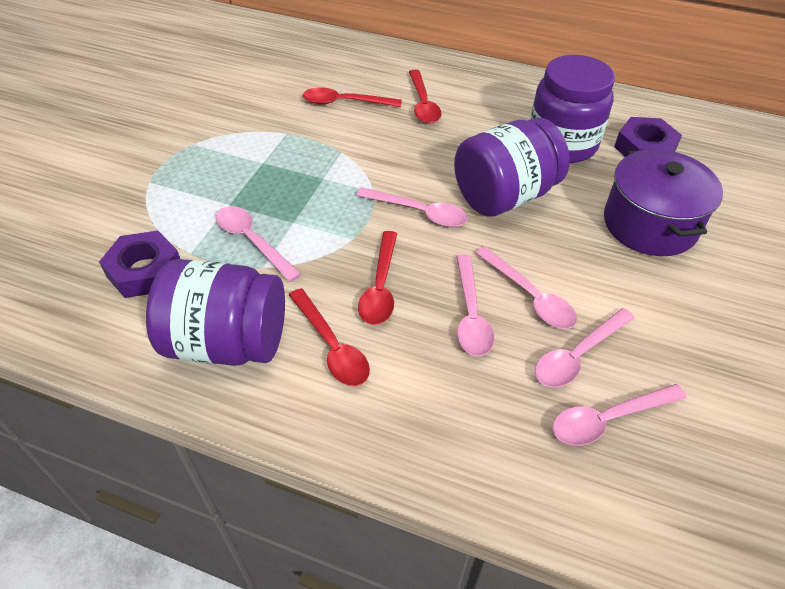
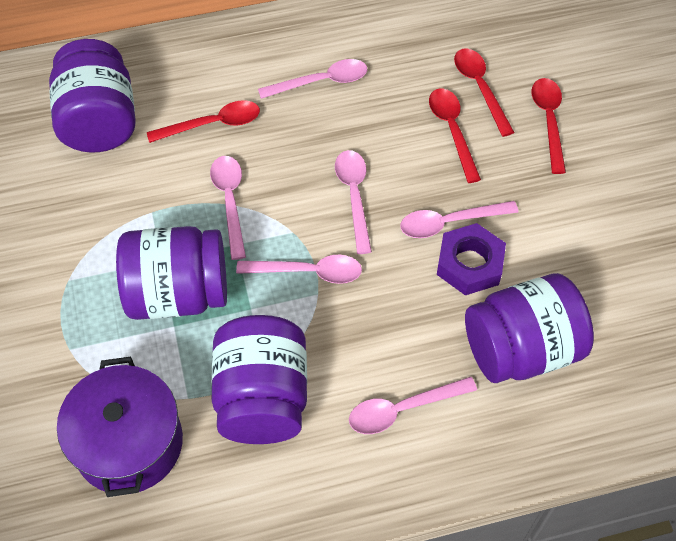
purple jar: 3 -> 4
purple nut: 2 -> 1

